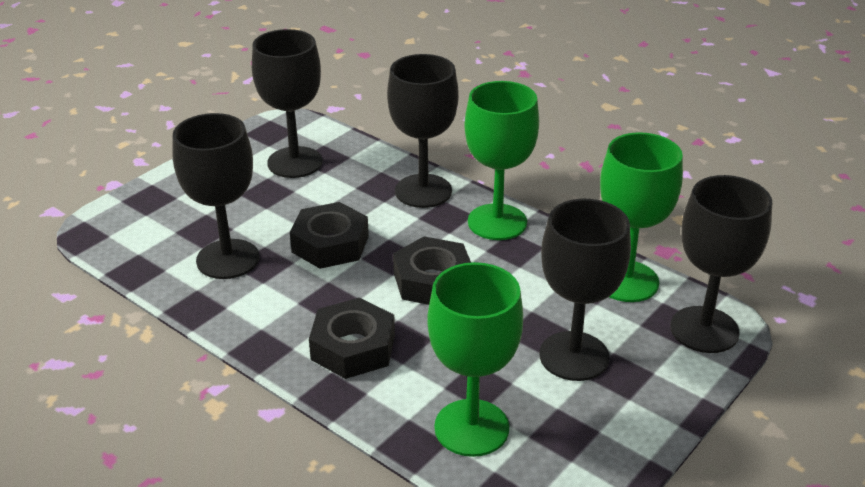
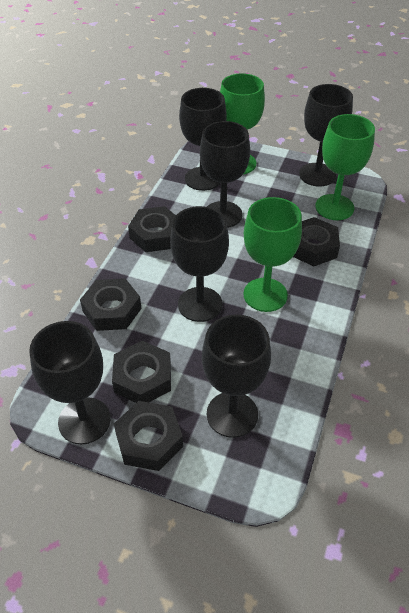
black goblet: 5 -> 6
black nut: 3 -> 5

